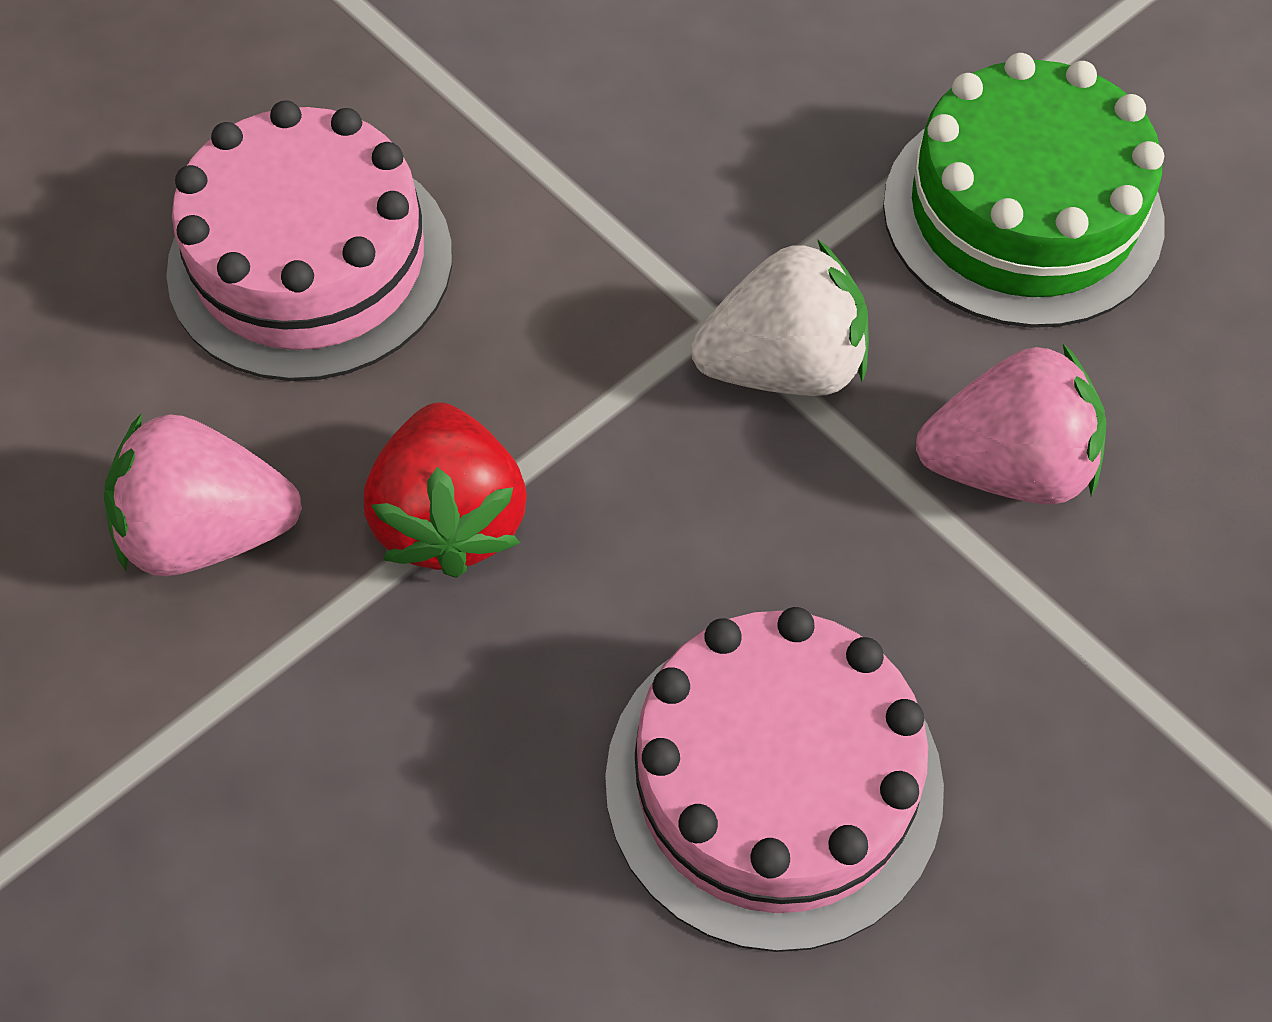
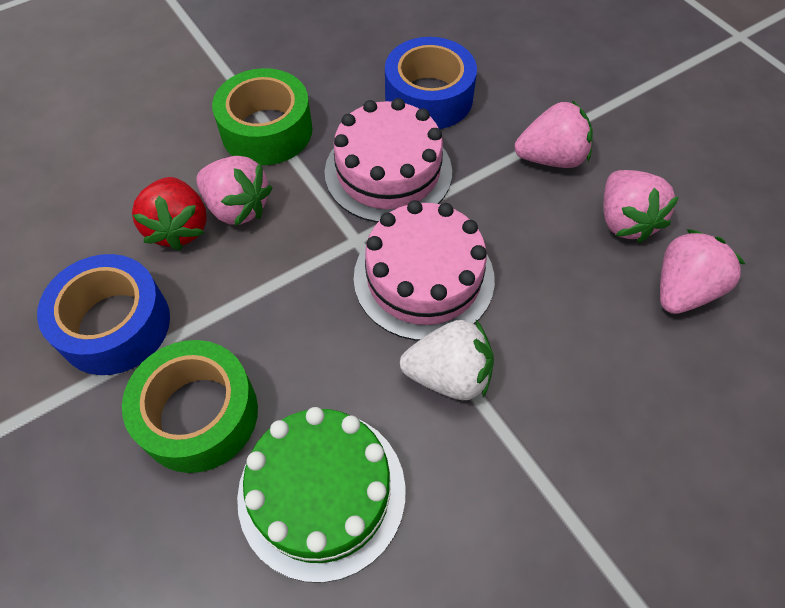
blue tape: 0 -> 2
green tape: 0 -> 2
pink strawberry: 2 -> 4

